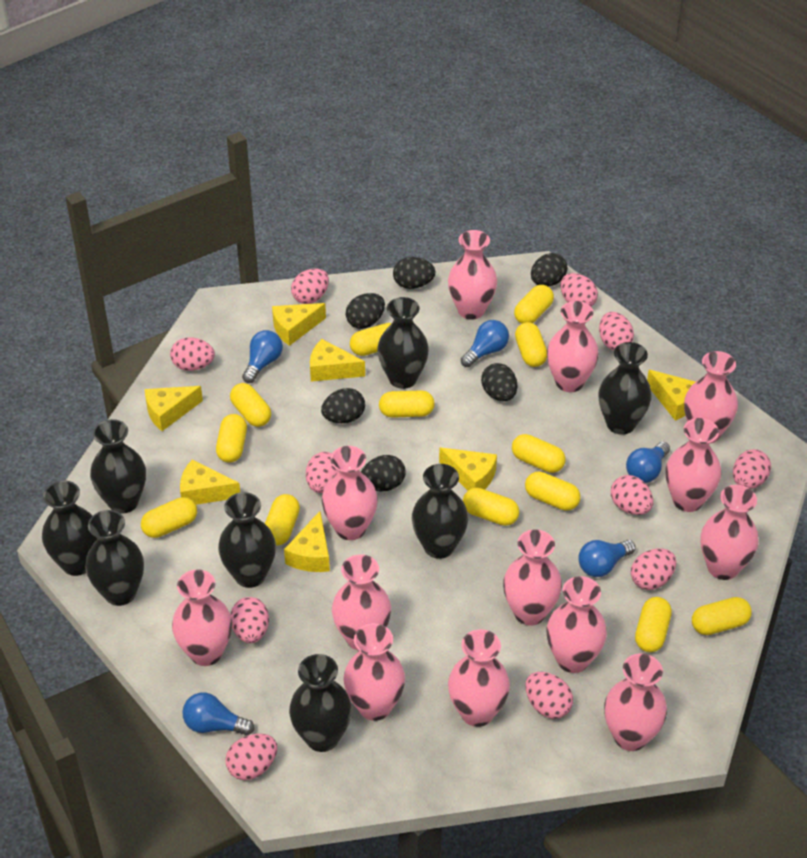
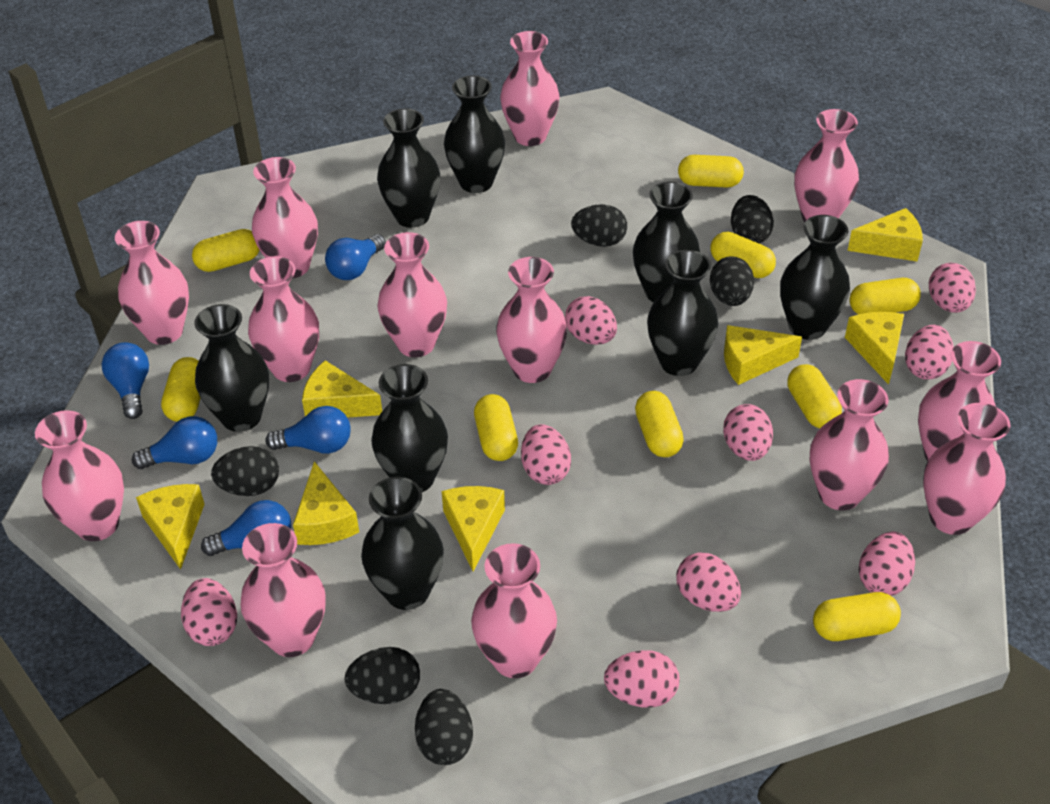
pink egg: 11 -> 9
yellow capsule: 13 -> 9

